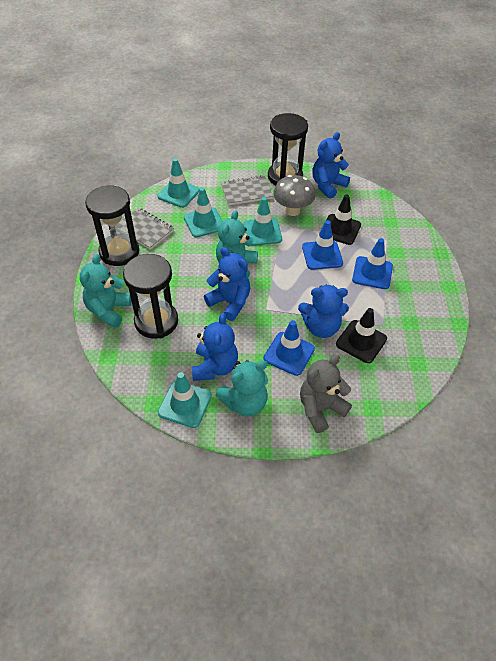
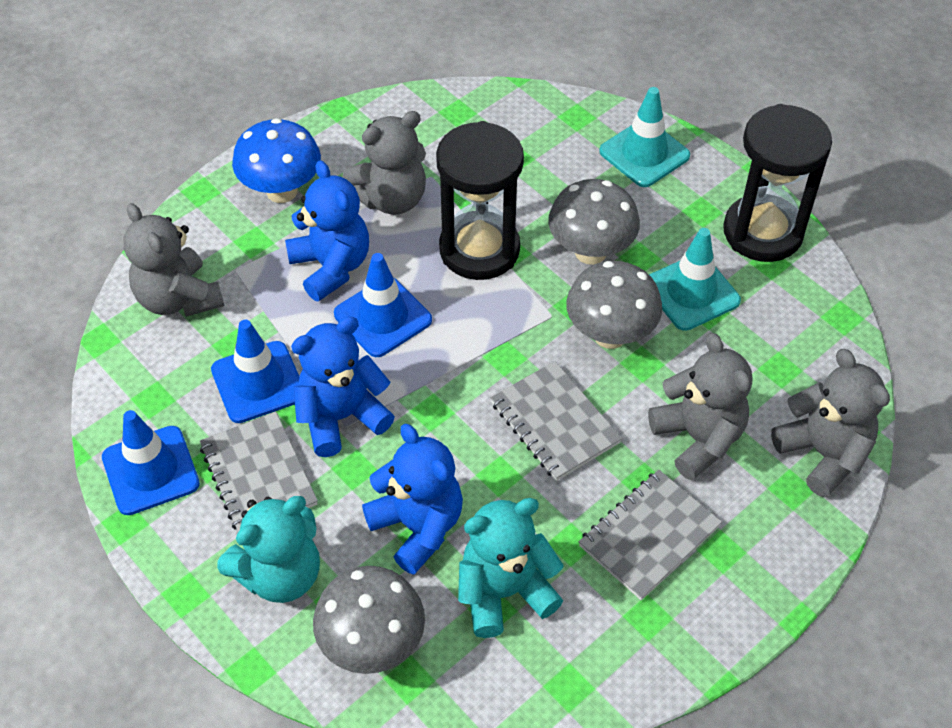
black hourglass: 3 -> 2
black traffic cone: 2 -> 0
blue mushroom: 0 -> 1
blue teddy bear: 4 -> 3
grey mushroom: 1 -> 3
grey notebook: 2 -> 3
grey teddy bear: 1 -> 4
turquoise teddy bear: 3 -> 2
turquoise traffic cone: 4 -> 2

